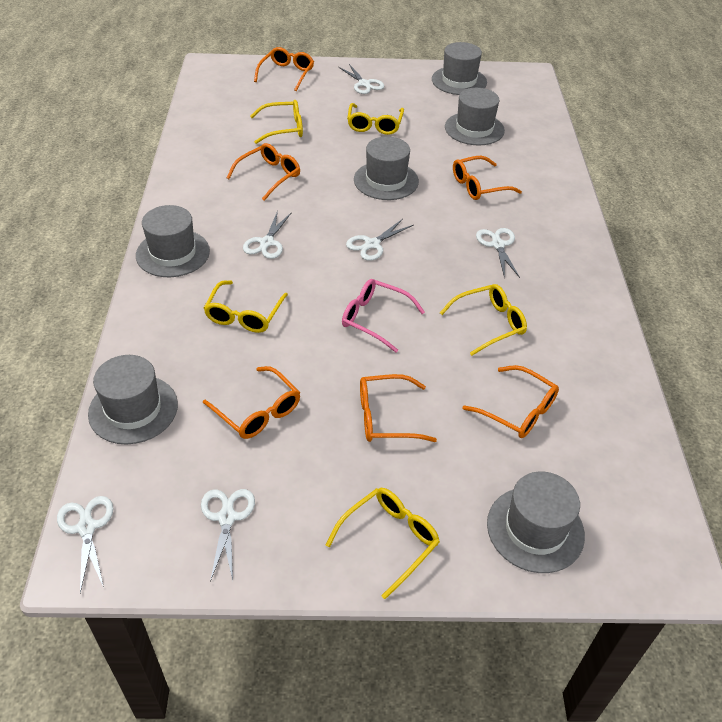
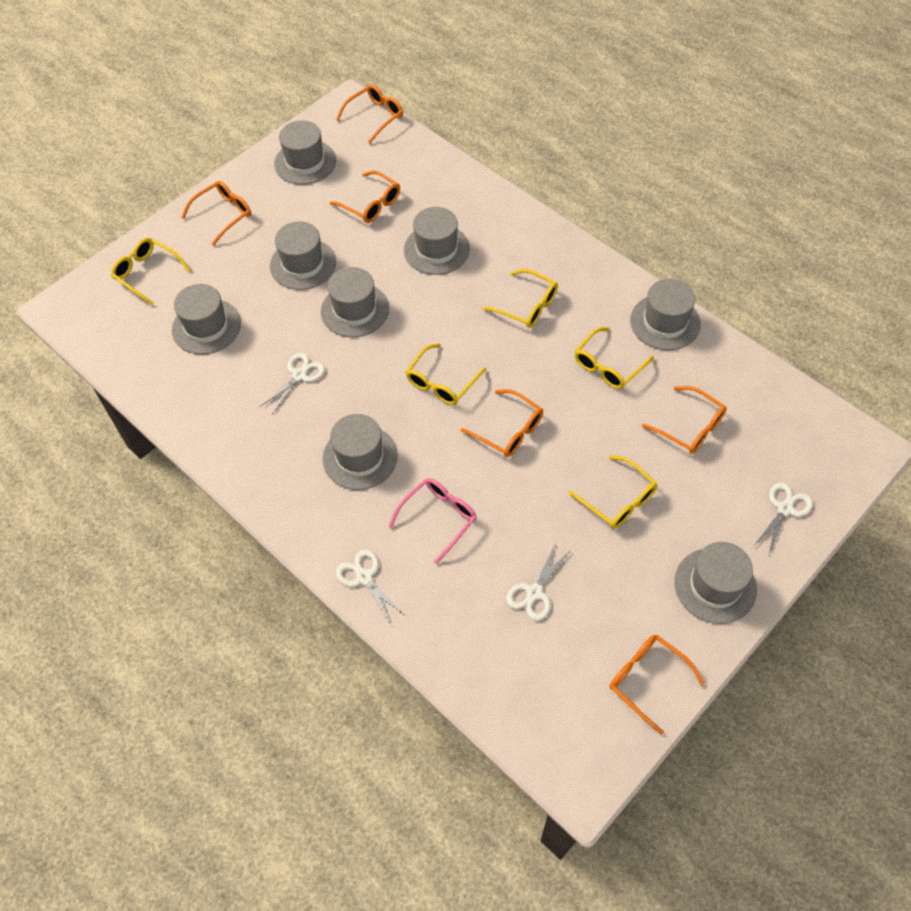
grey hat: 6 -> 8
white scissors: 6 -> 4

